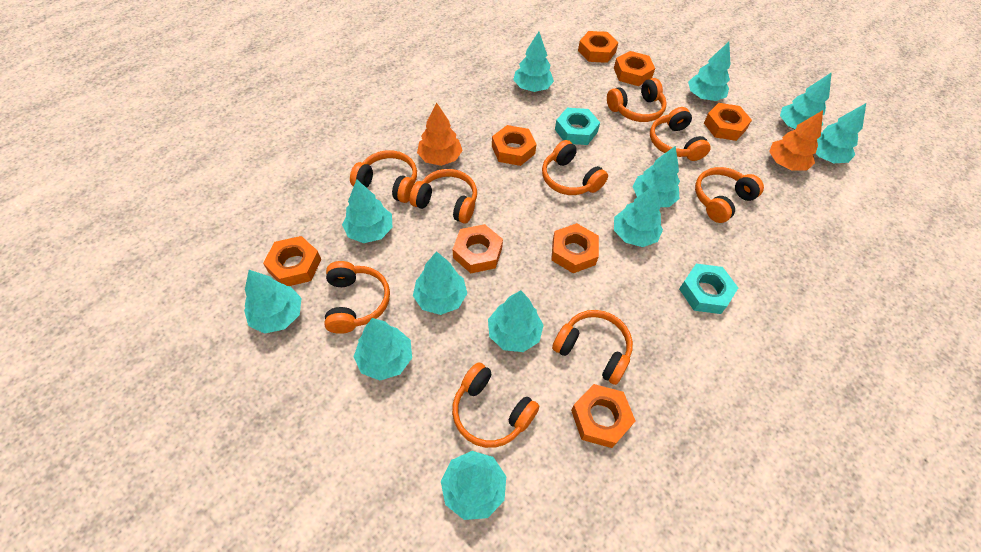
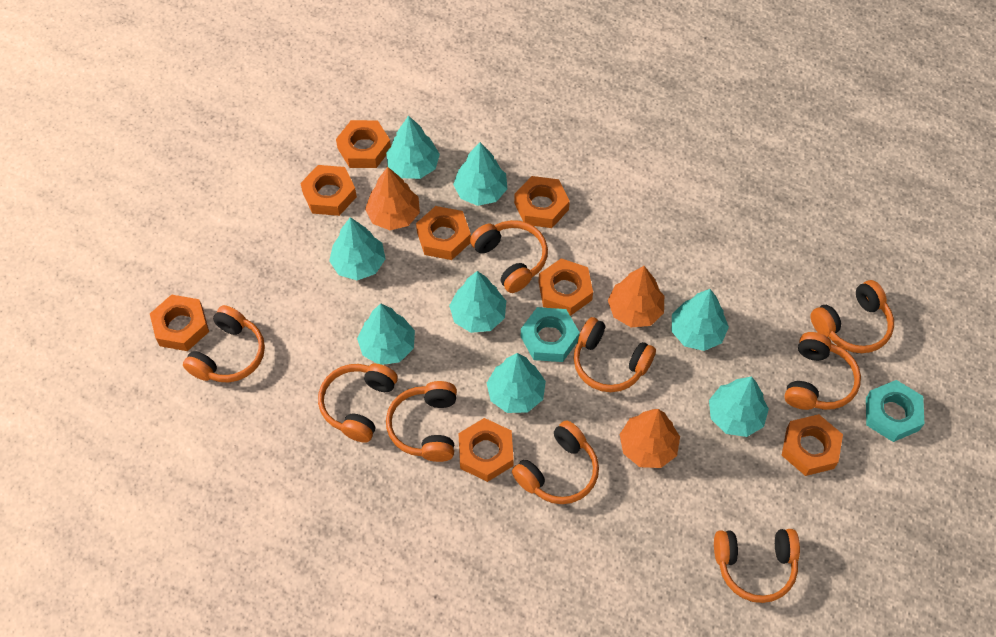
orange tree: 2 -> 3
turquoise tree: 12 -> 8

